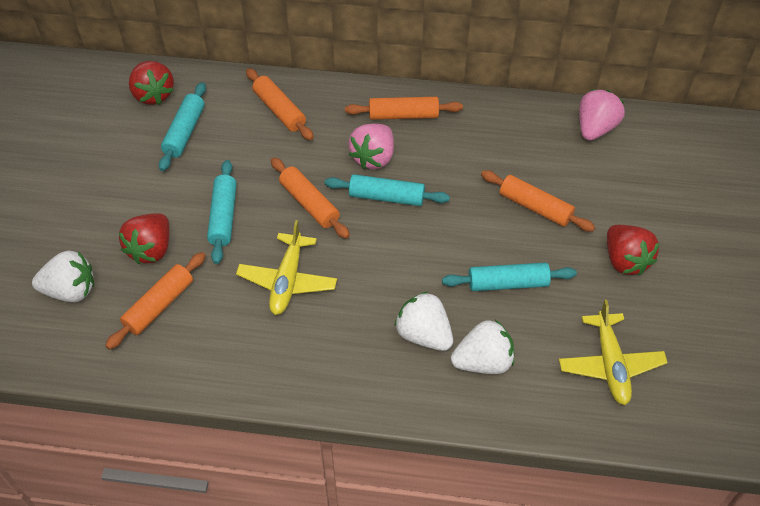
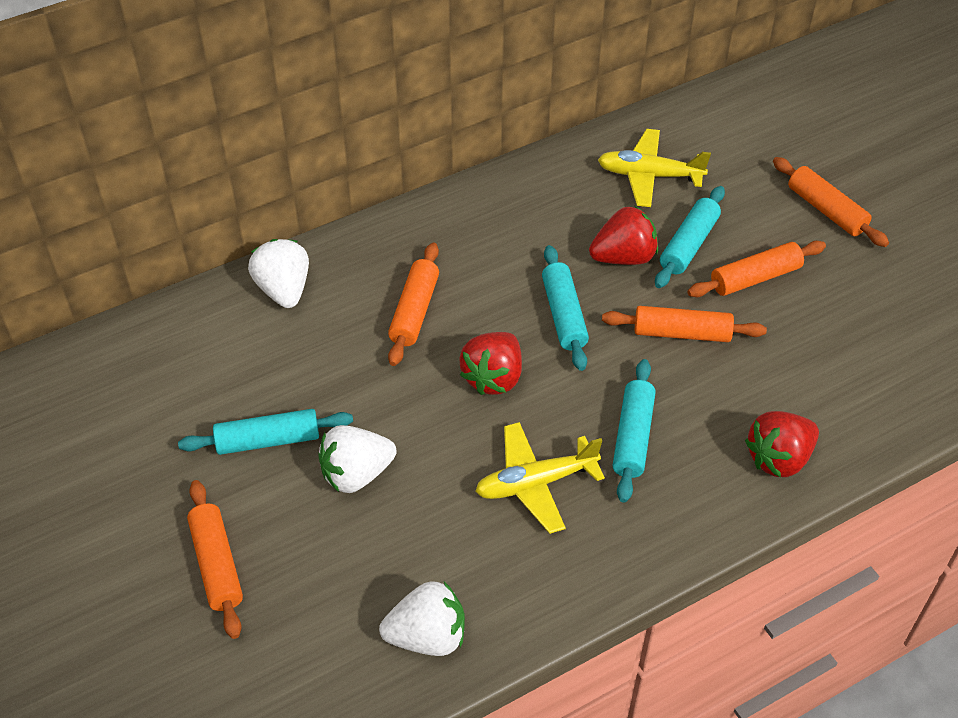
pink strawberry: 2 -> 0

